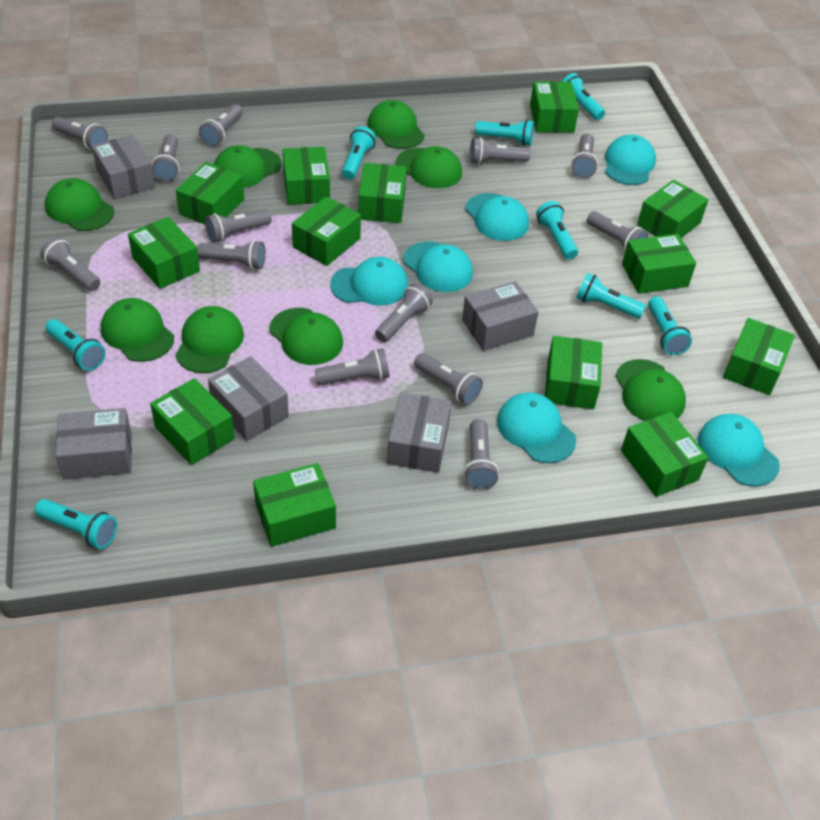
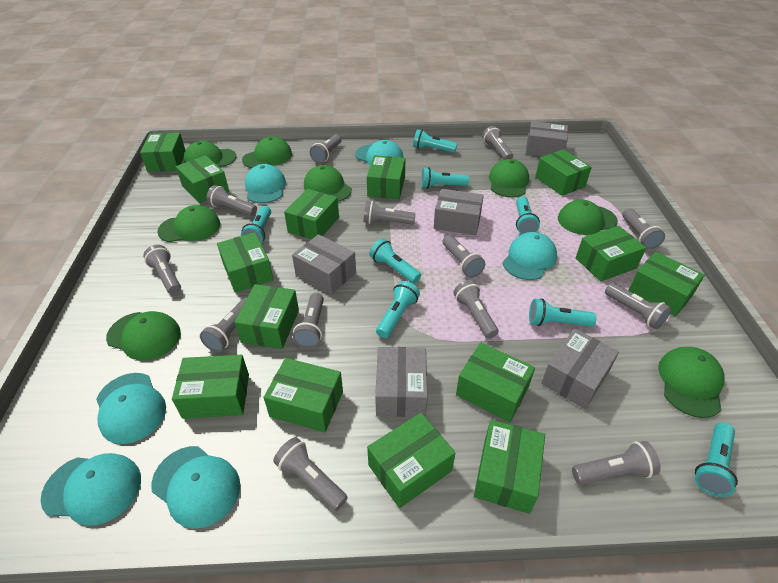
green box: 13 -> 14

